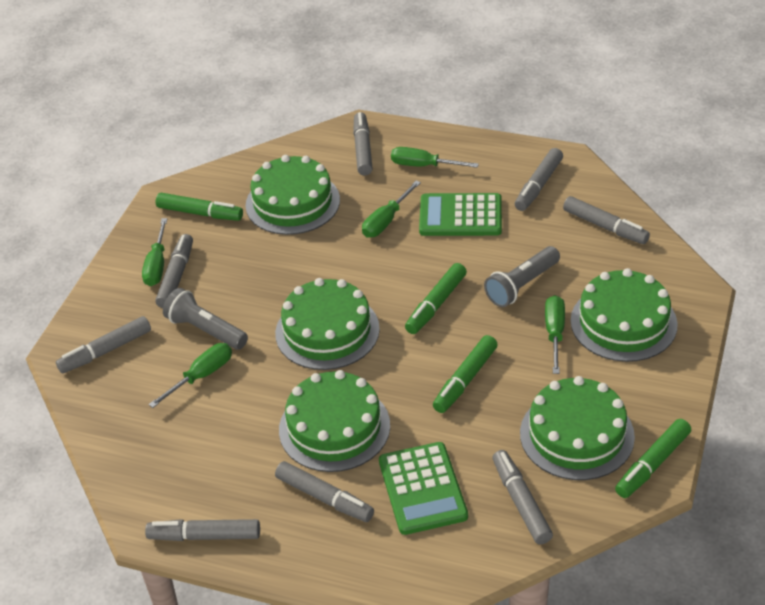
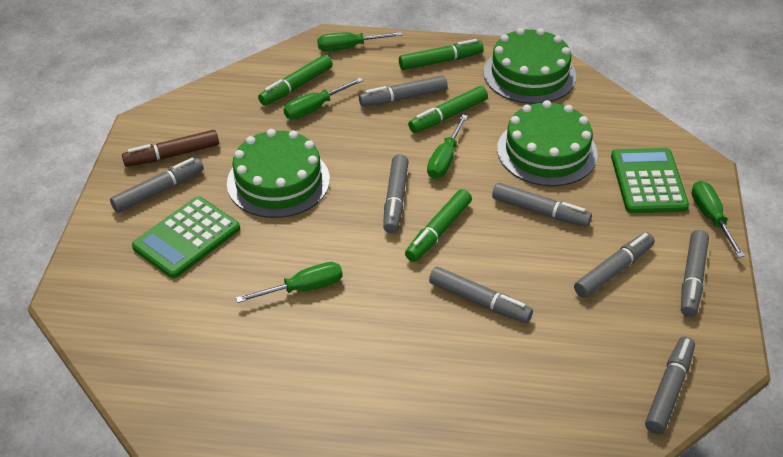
brown marker: 0 -> 1
green cake: 5 -> 3
grey flashlight: 2 -> 0

